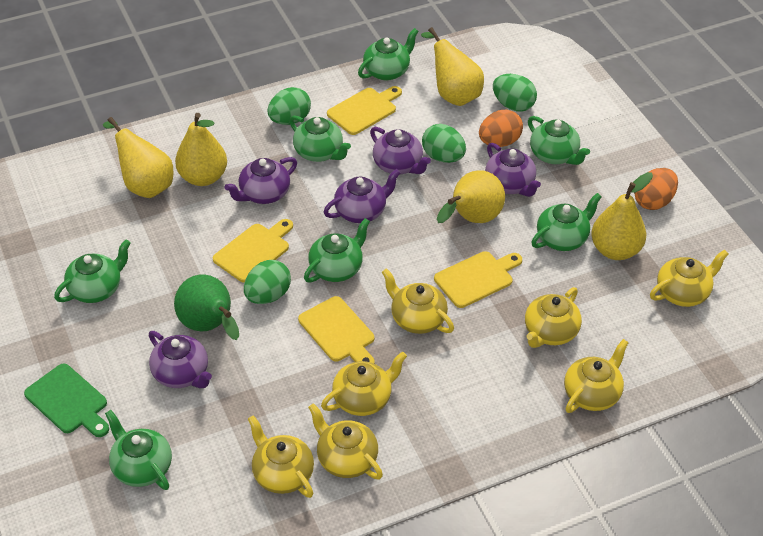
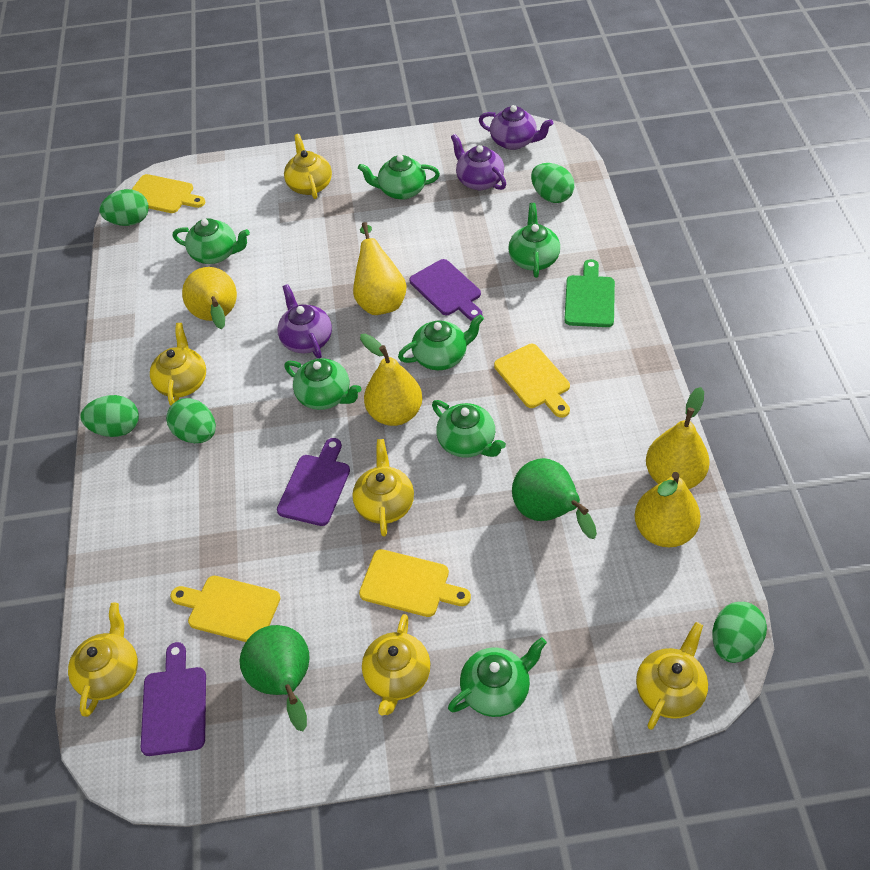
green egg: 4 -> 5
green pear: 1 -> 2
orange egg: 2 -> 0
purple cutting board: 0 -> 3
purple teapot: 5 -> 3
yellow teapot: 7 -> 6

